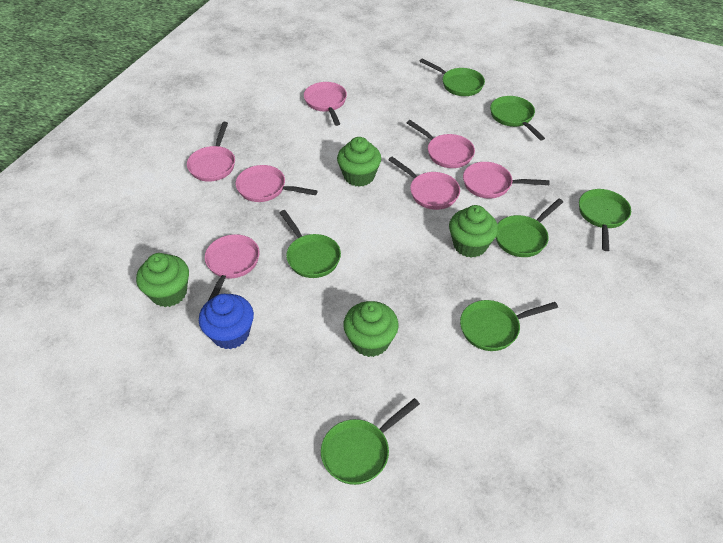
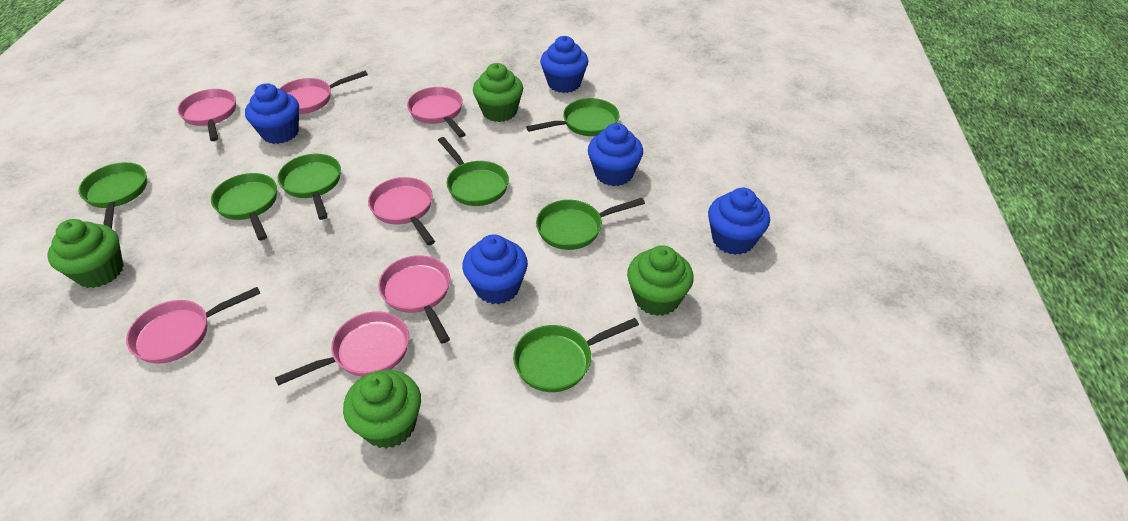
blue cupcake: 1 -> 5

